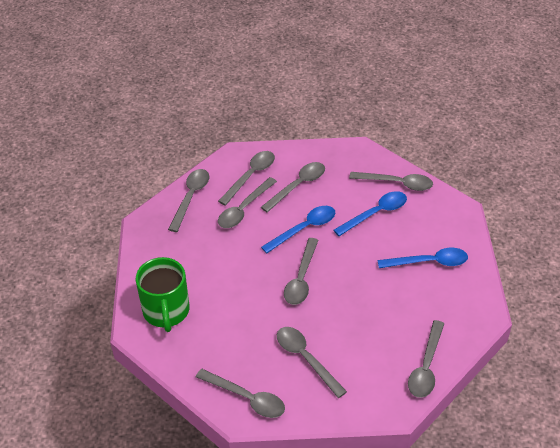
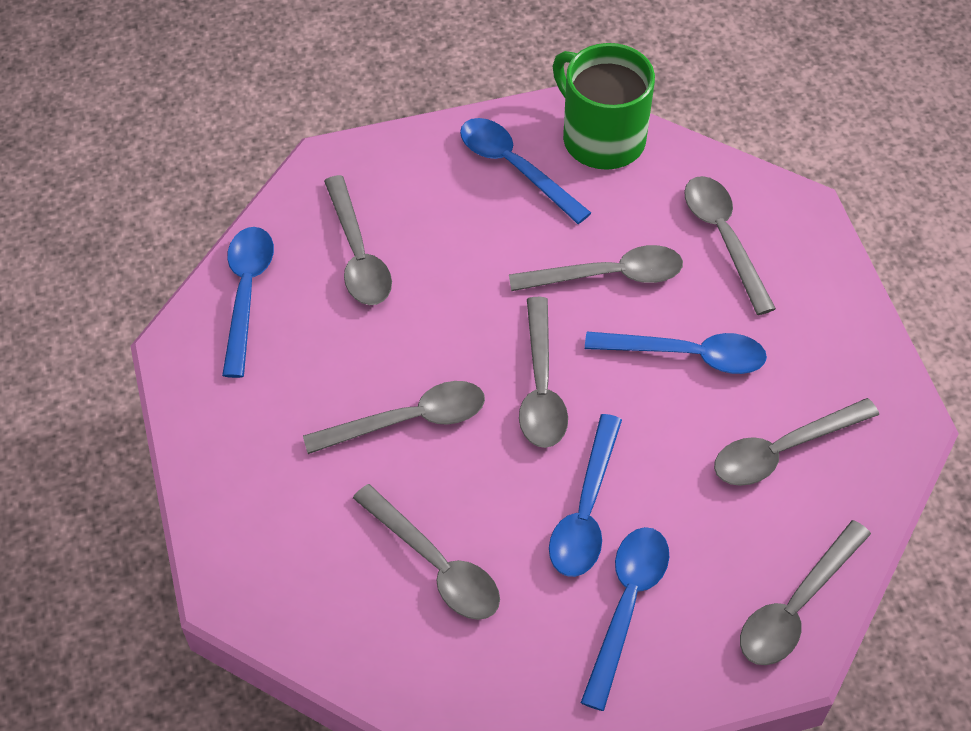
blue spoon: 3 -> 5
grey spoon: 9 -> 8

